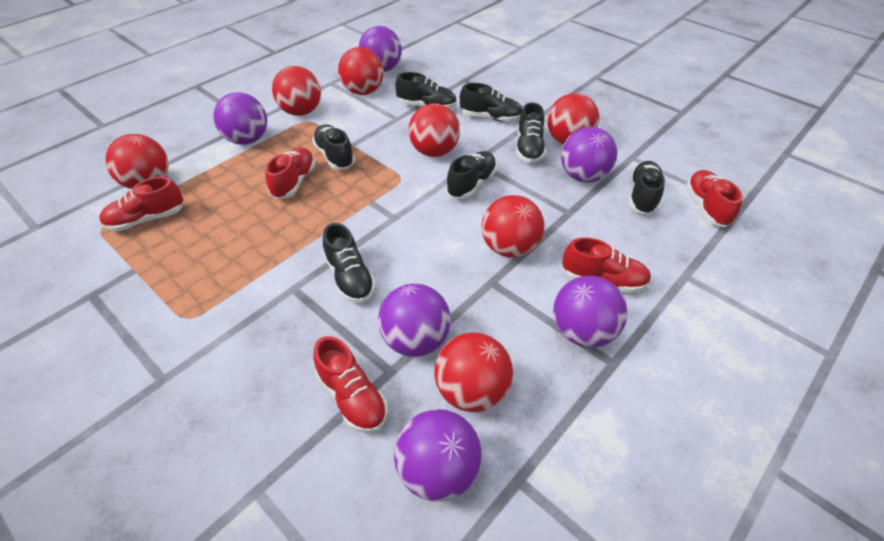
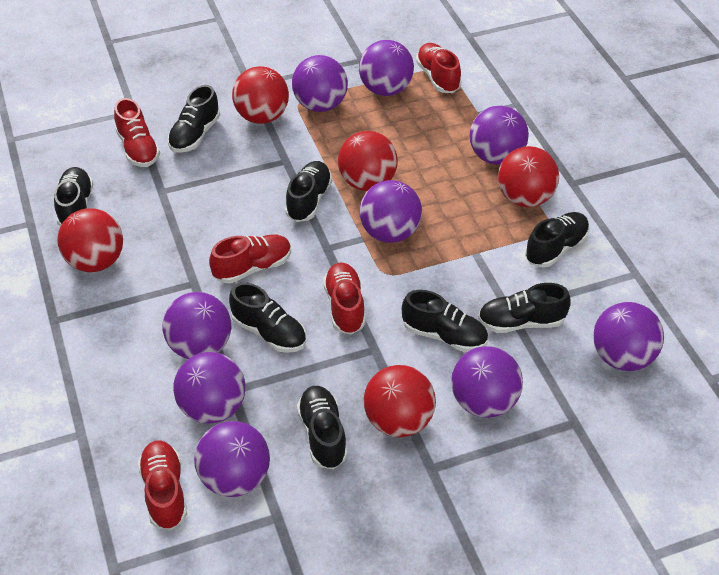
black shoe: 7 -> 8
purple ball: 6 -> 9
red ball: 7 -> 5

